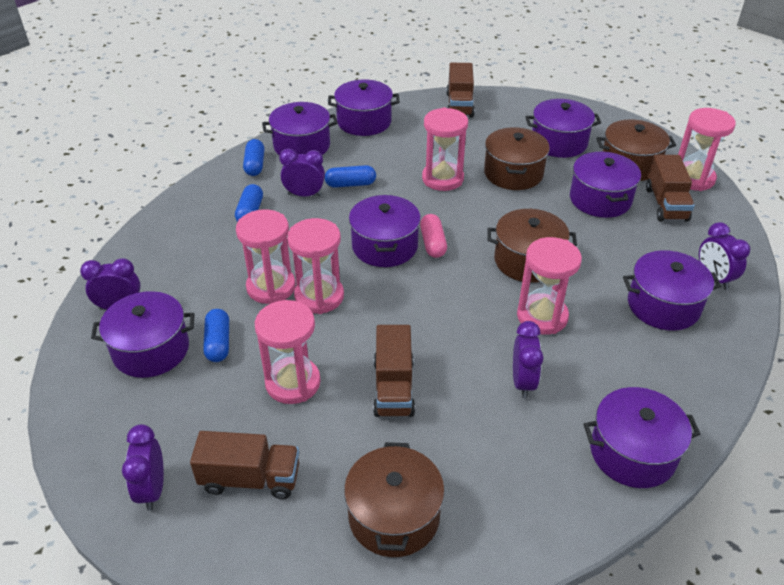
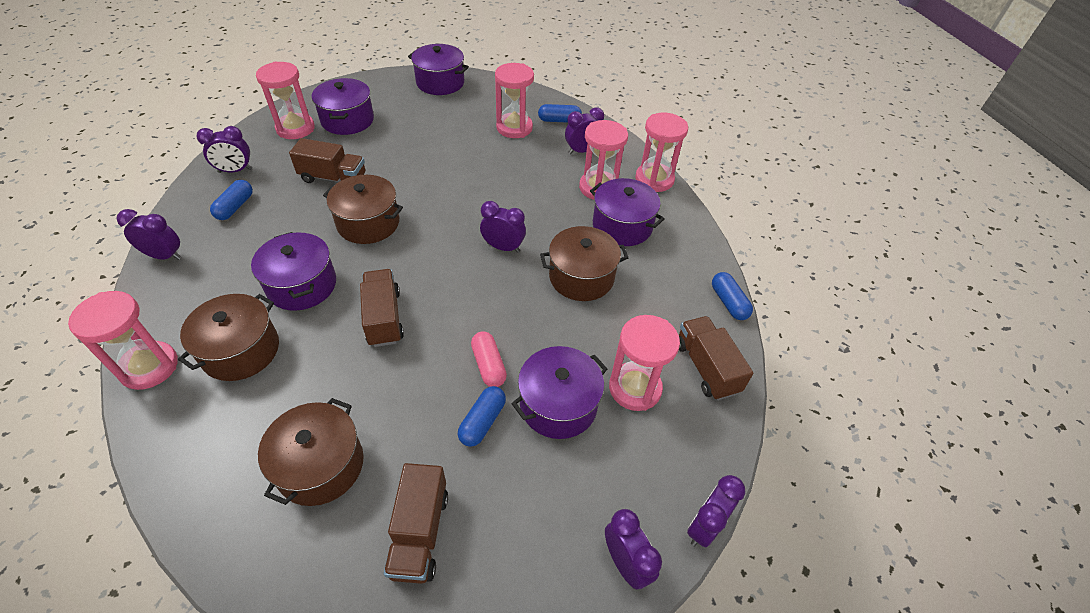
purple clock: 5 -> 6
purple pot: 8 -> 5

